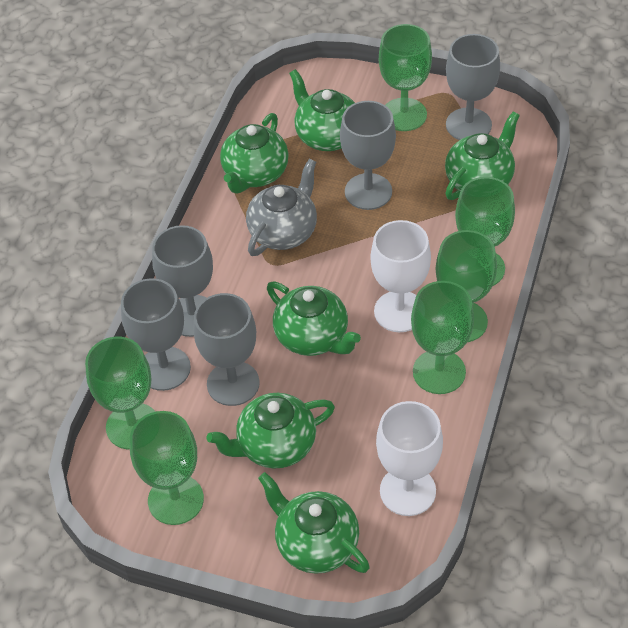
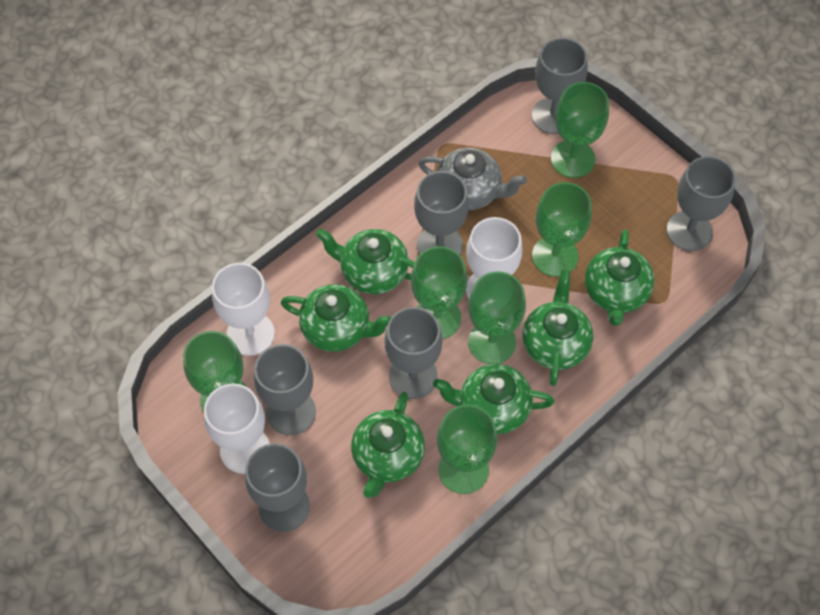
grey goblet: 5 -> 6
white goblet: 2 -> 3

